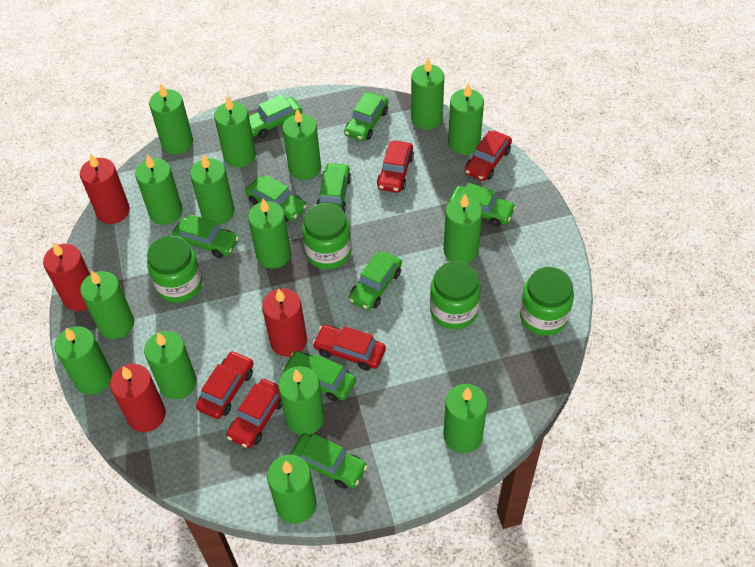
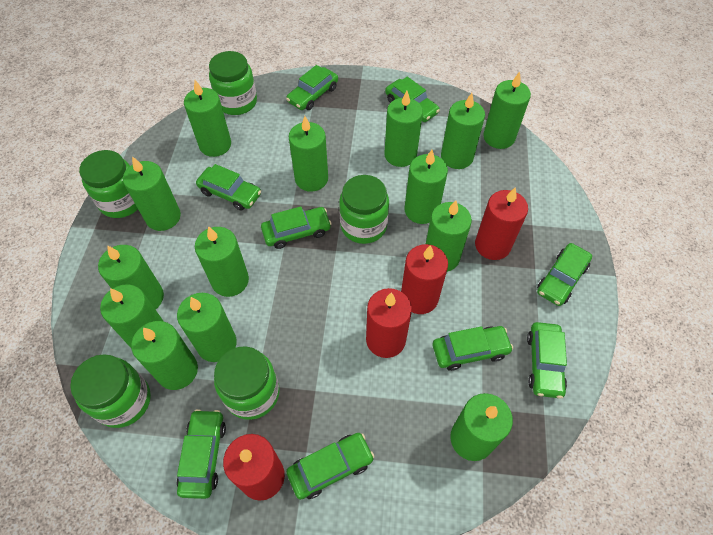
green candle: 15 -> 14
green jar: 4 -> 5
red car: 5 -> 0

